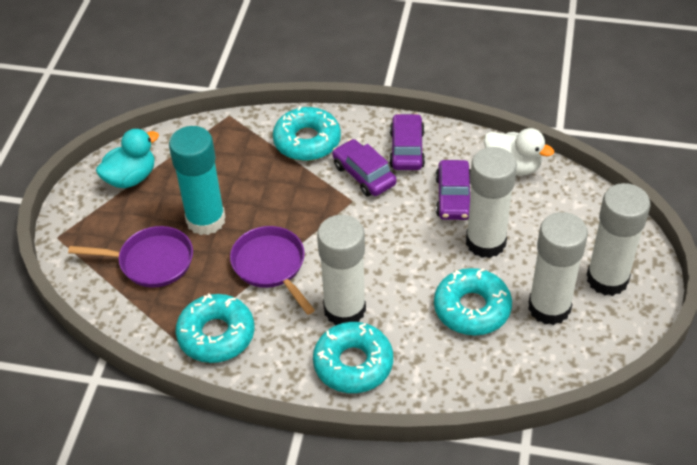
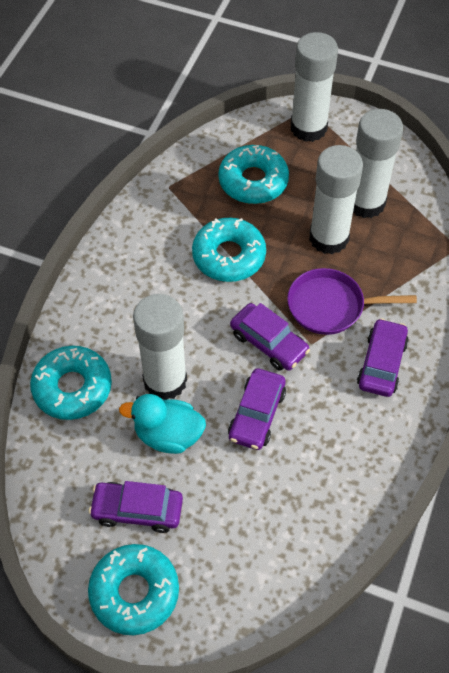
purple car: 3 -> 4
purple pan: 2 -> 1
turquoise glue stick: 1 -> 0
white duck: 1 -> 0

